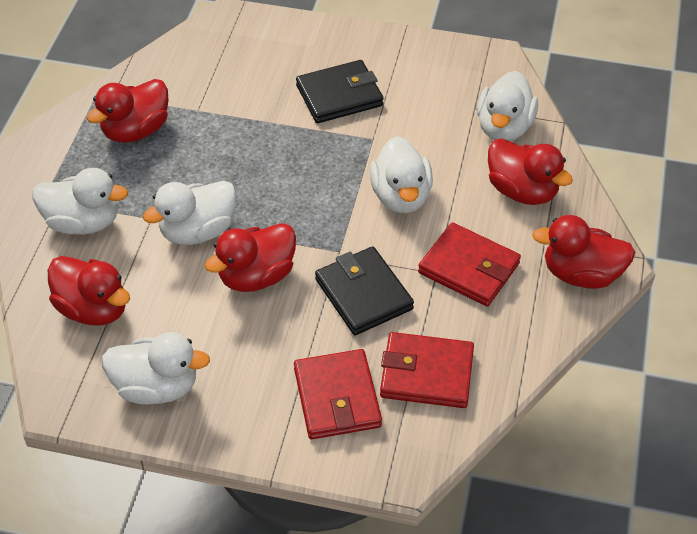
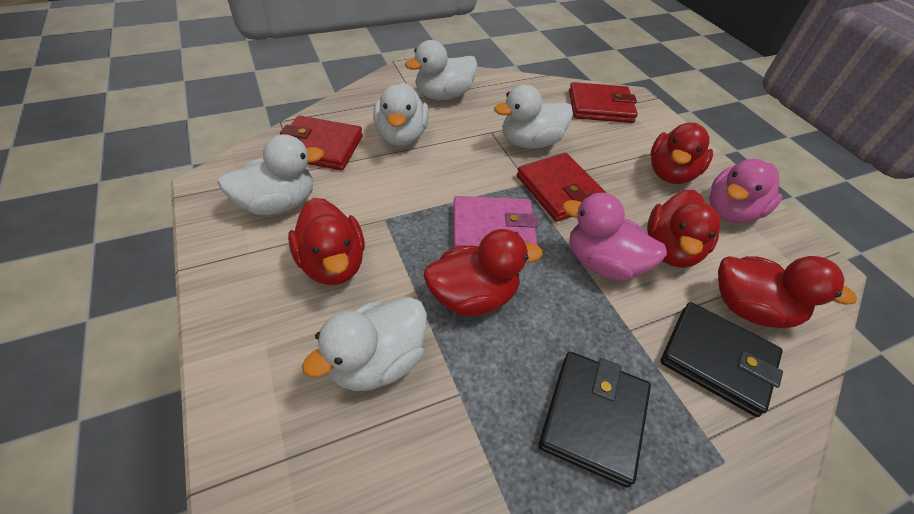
pink duck: 0 -> 2
pink wallet: 0 -> 1

